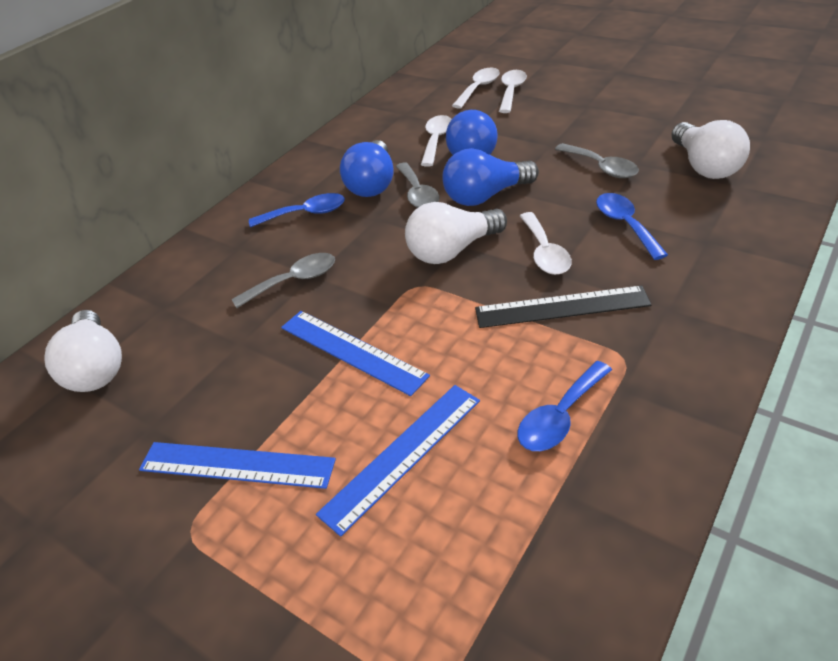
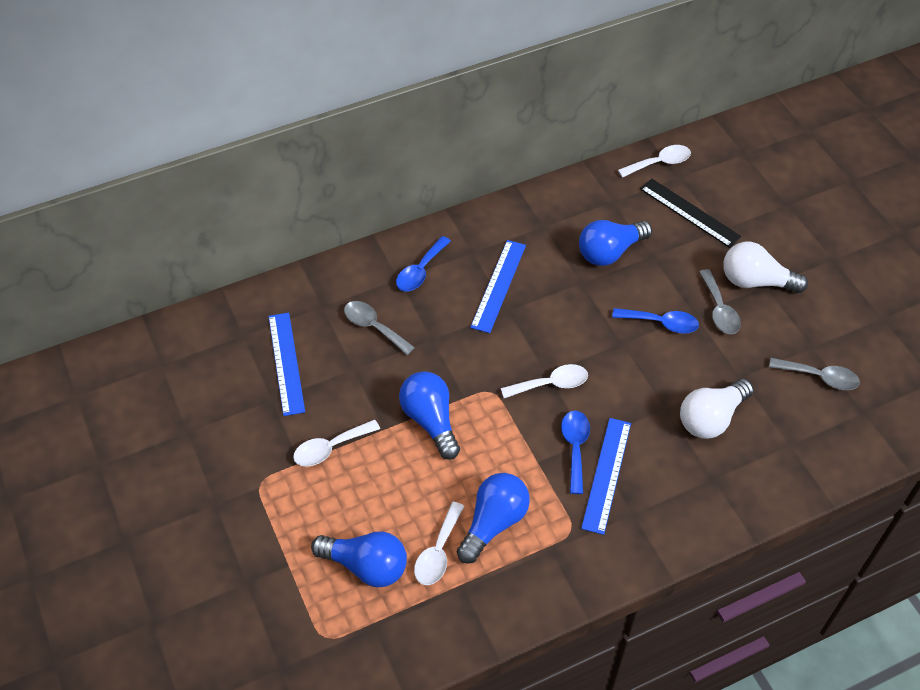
blue light bulb: 3 -> 4
white light bulb: 3 -> 2

